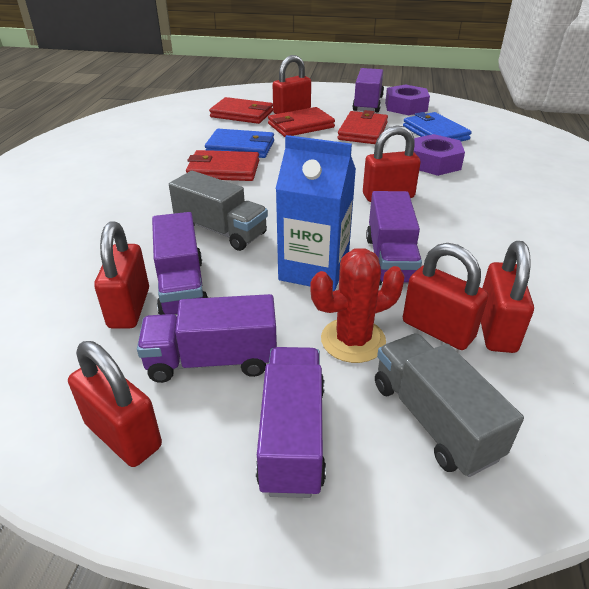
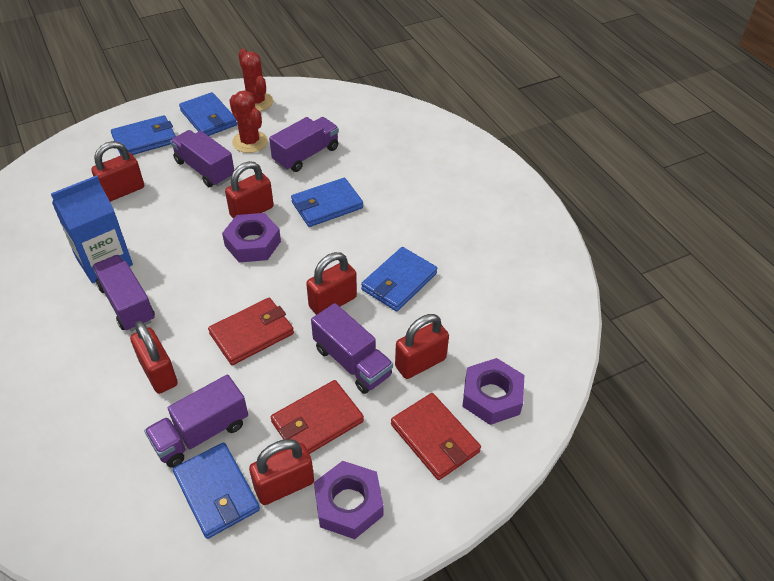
blue wallet: 2 -> 5
grey truck: 2 -> 0
purple nut: 2 -> 3
red cactus: 1 -> 2
red wallet: 4 -> 3

